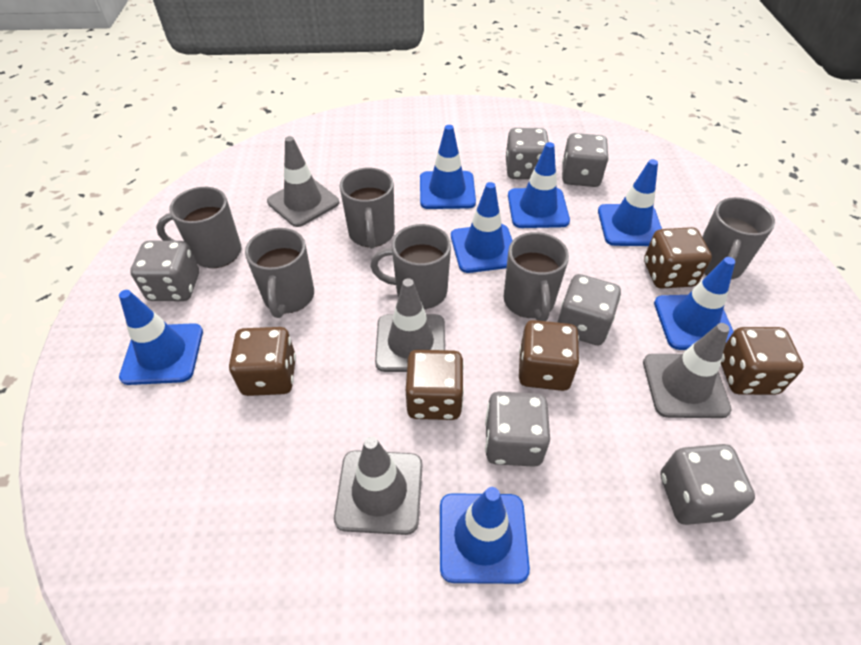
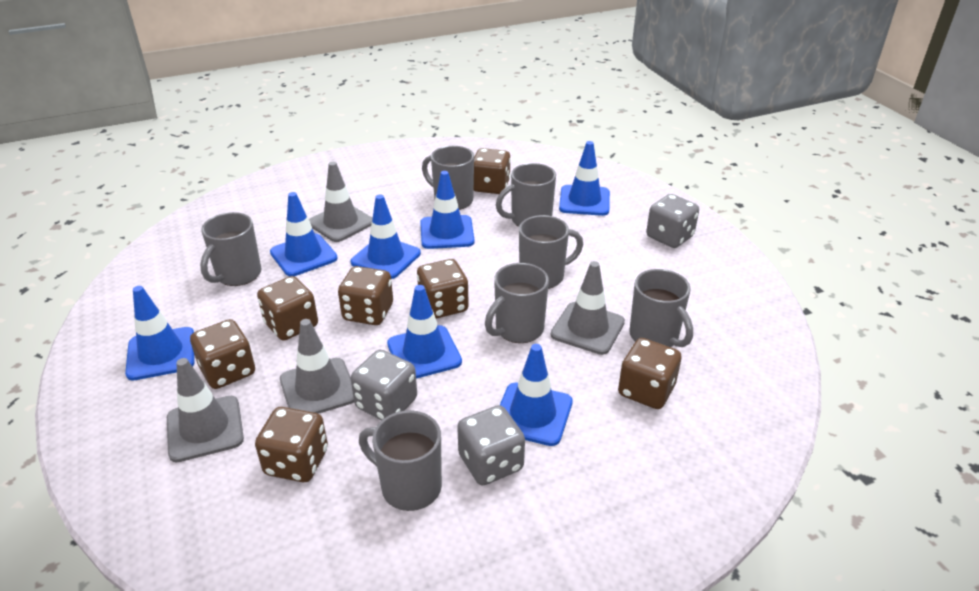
brown dice: 5 -> 7
grey dice: 6 -> 3
grey mug: 6 -> 7

